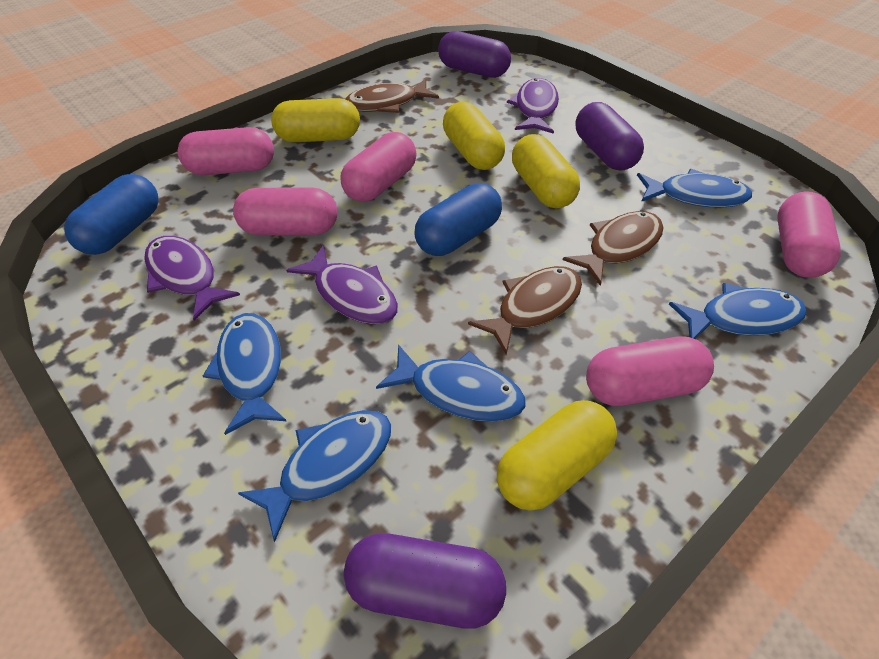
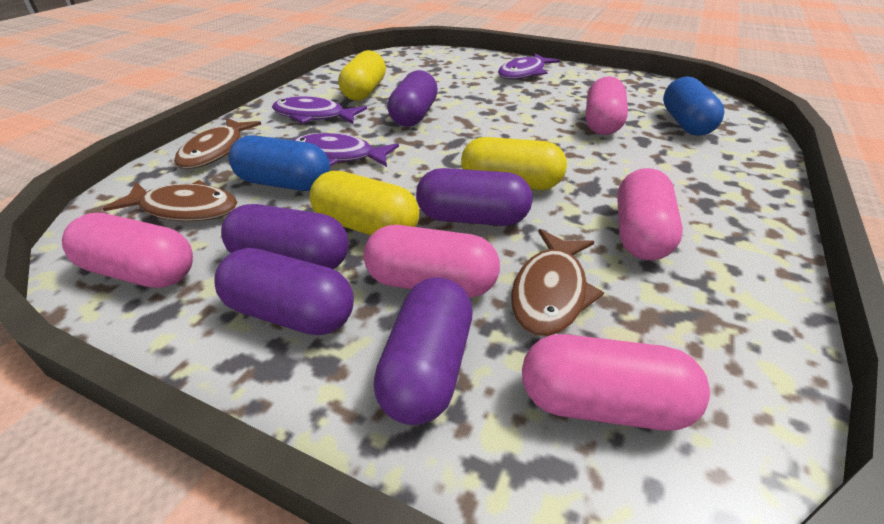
blue fish: 5 -> 0
purple capsule: 3 -> 5
yellow capsule: 4 -> 3

